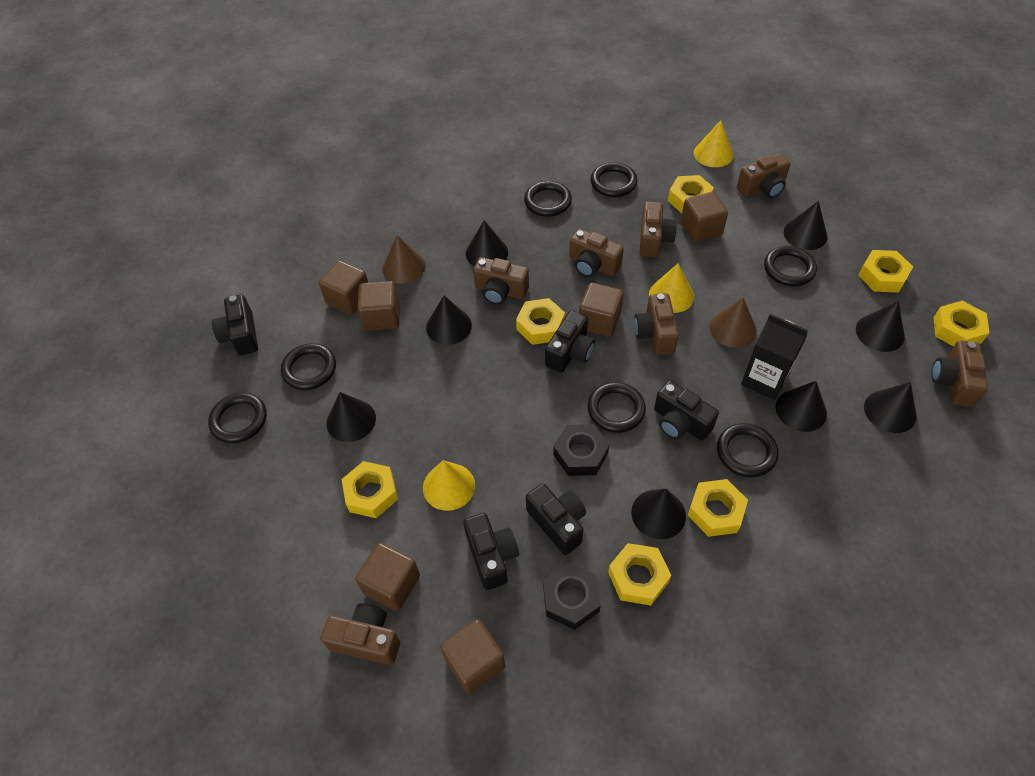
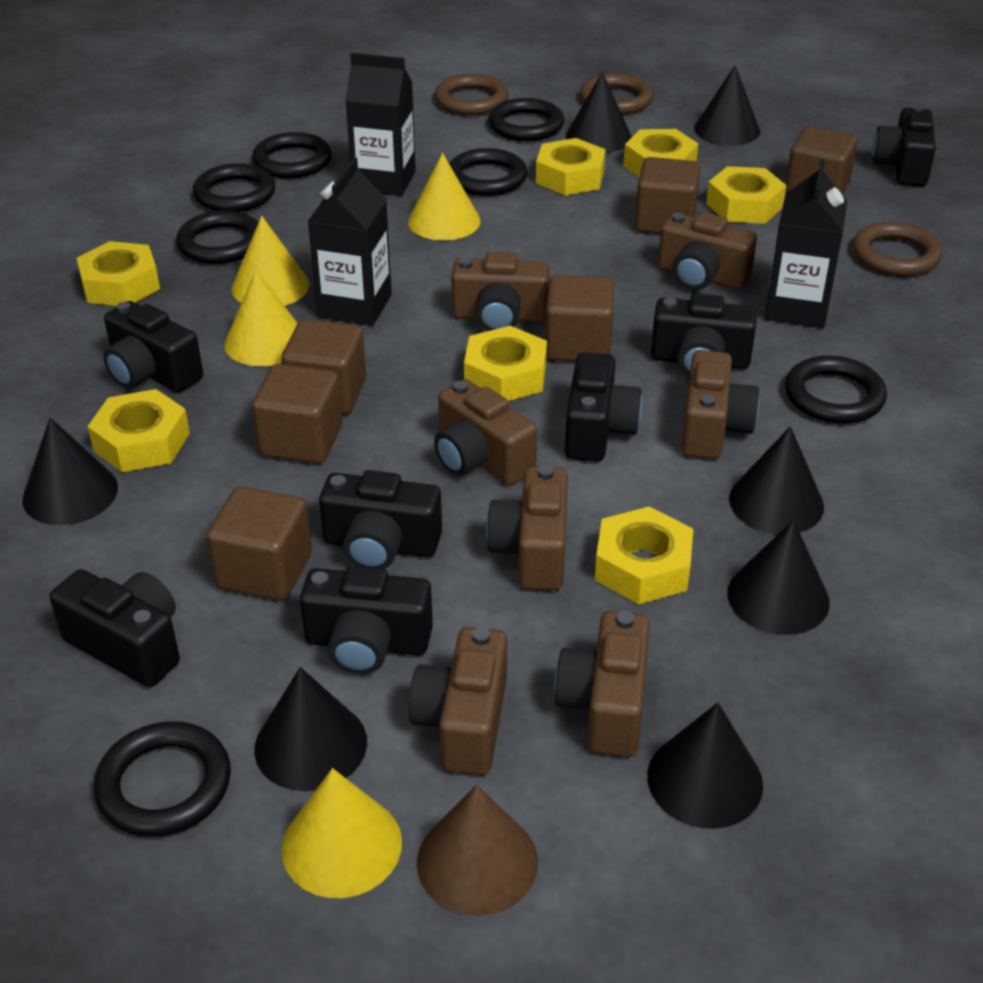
black camera: 5 -> 7
black carton: 1 -> 3
black cone: 8 -> 7
black nut: 2 -> 0
brown cone: 2 -> 1
brown ring: 0 -> 3
yellow cone: 3 -> 4

